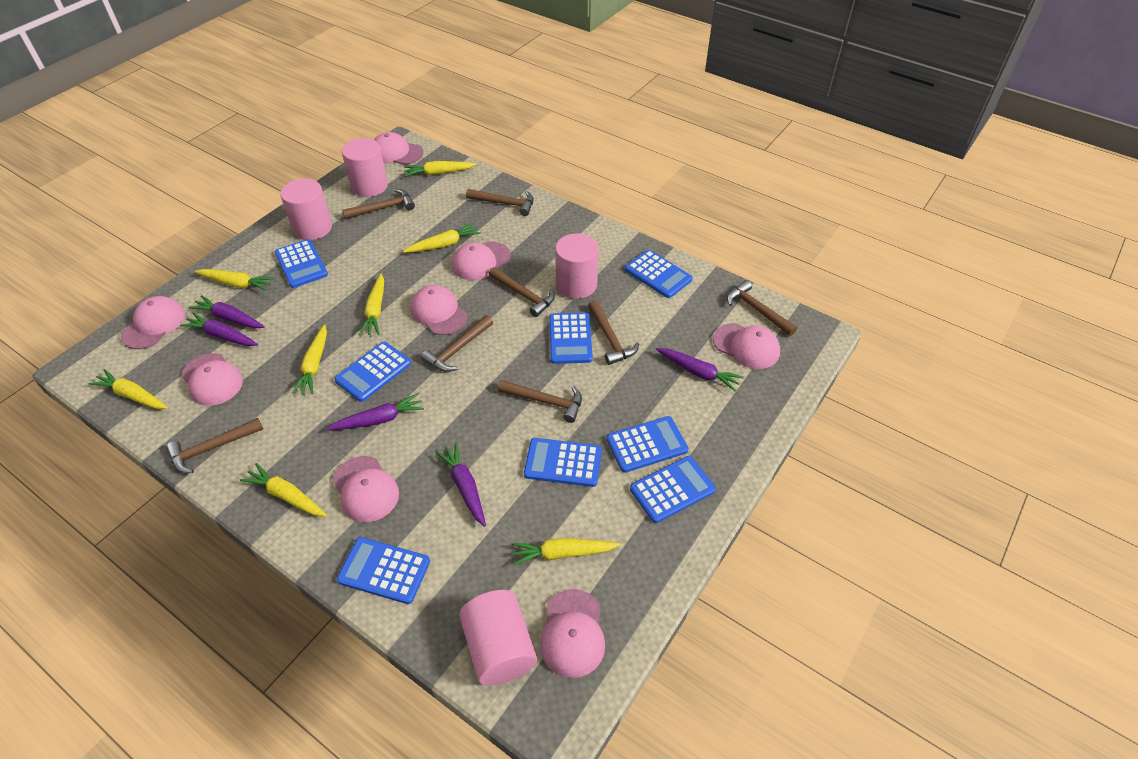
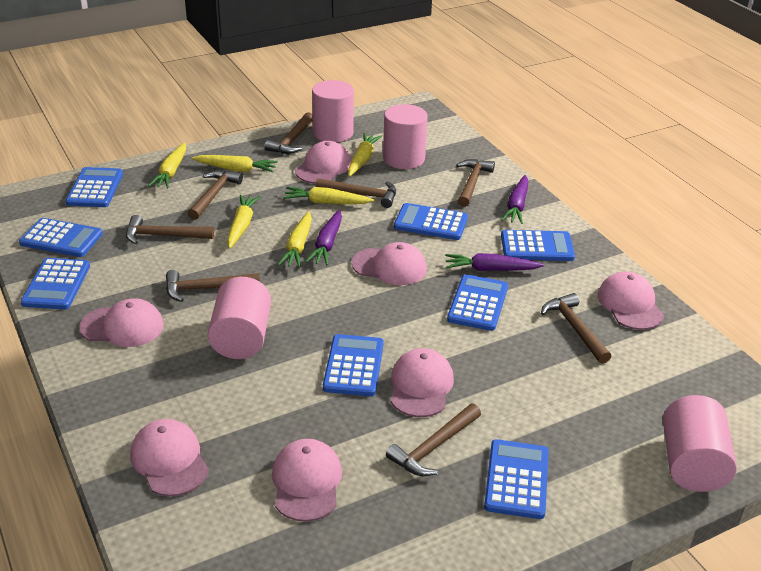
pink cap: 8 -> 7
purple carrot: 5 -> 3
yellow carrot: 8 -> 6

